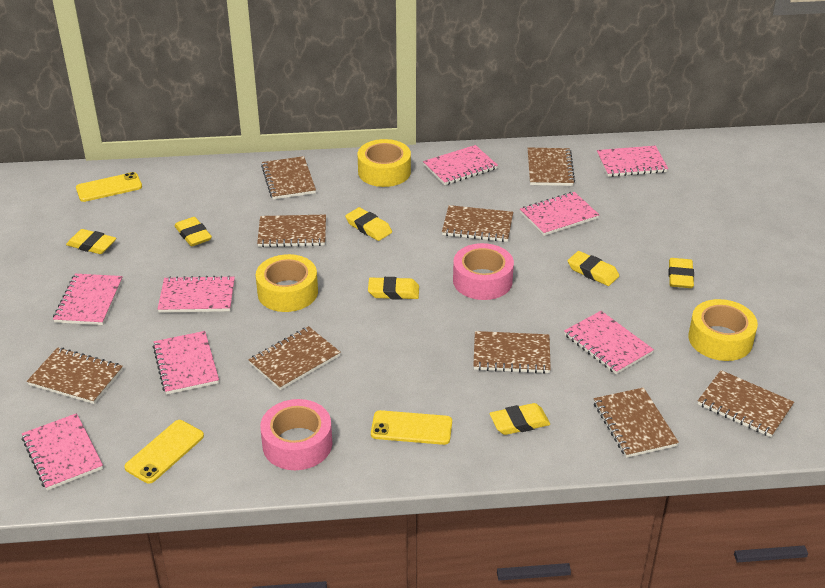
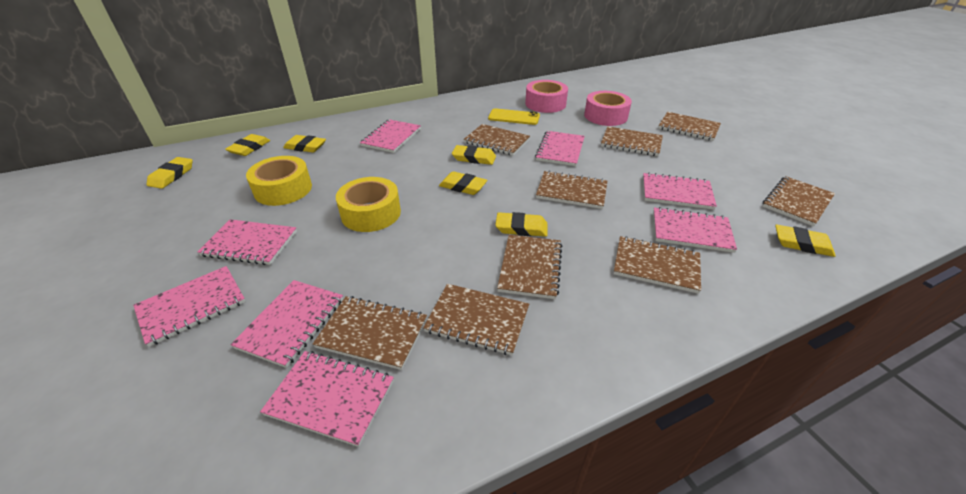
yellow phone: 3 -> 1
yellow tape: 3 -> 2

